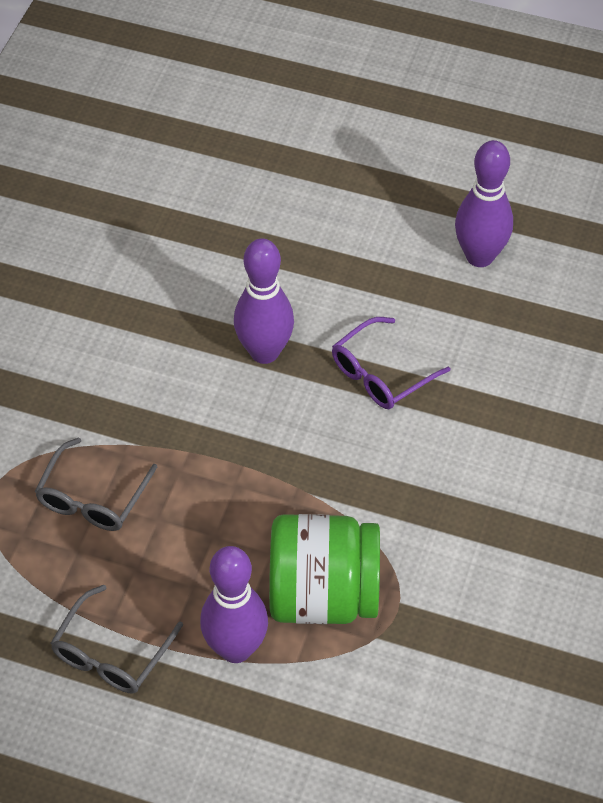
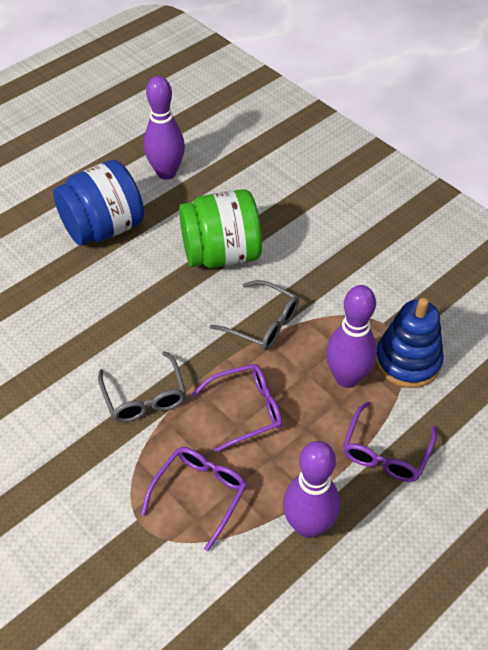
blue jar: 0 -> 1
blue stacking toy: 0 -> 1
purple glasses: 1 -> 3

